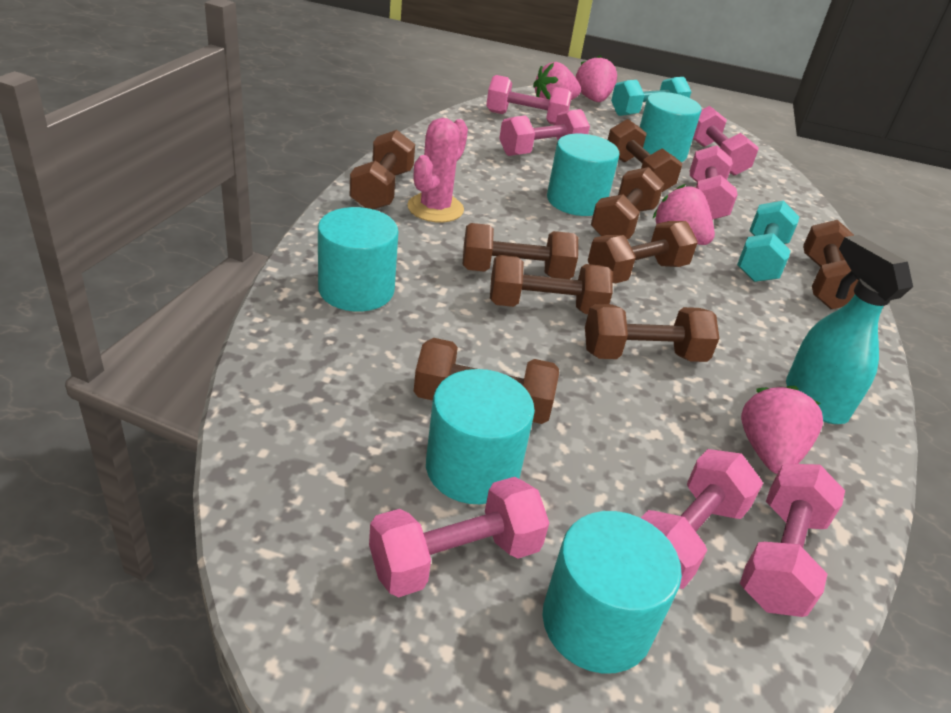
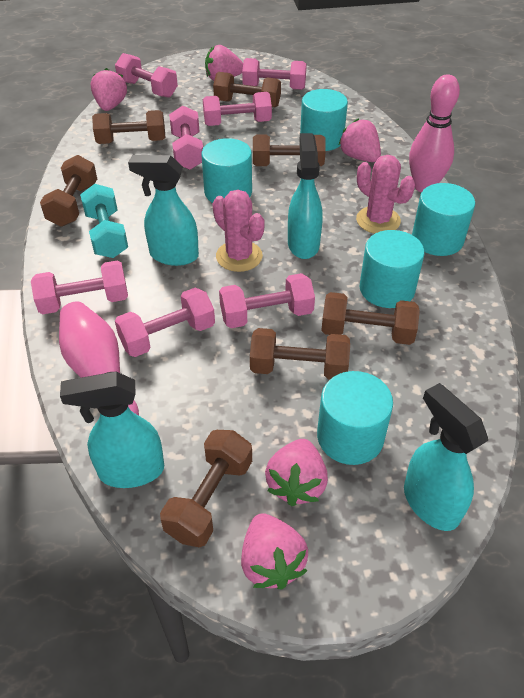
brown dumbbell: 9 -> 7
pink bowling pin: 0 -> 2
pink cactus: 1 -> 2
pink strawberry: 4 -> 5
turquoise dumbbell: 2 -> 1
turquoise spray bottle: 1 -> 4

